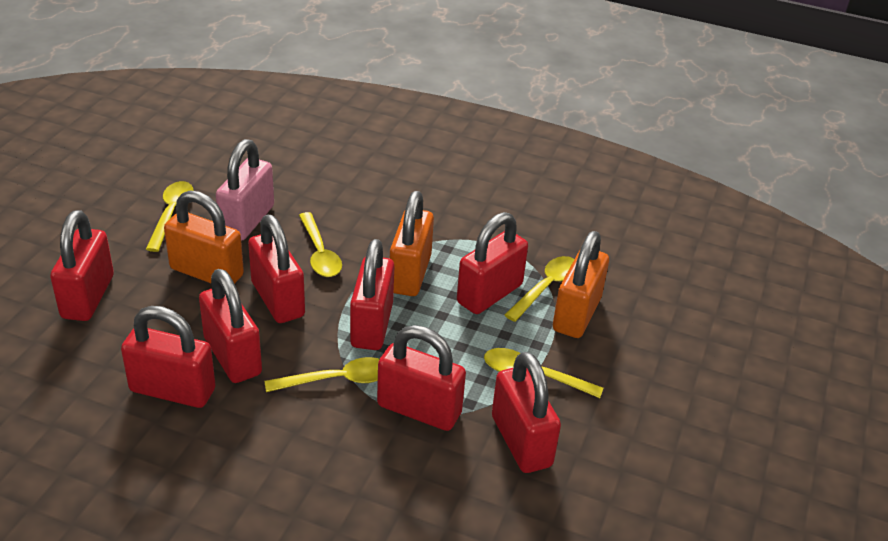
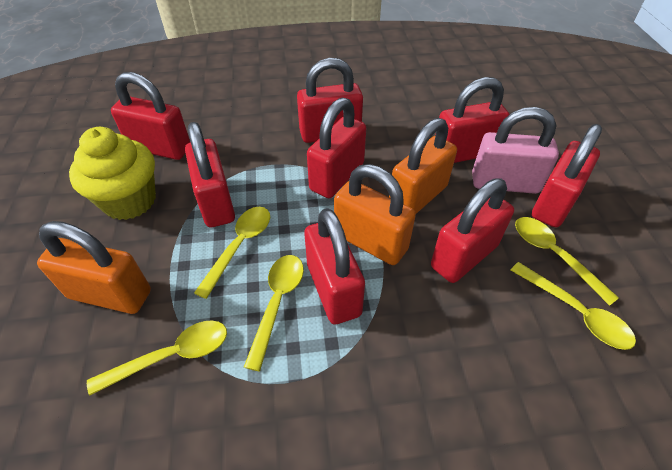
yellow cupcake: 0 -> 1

